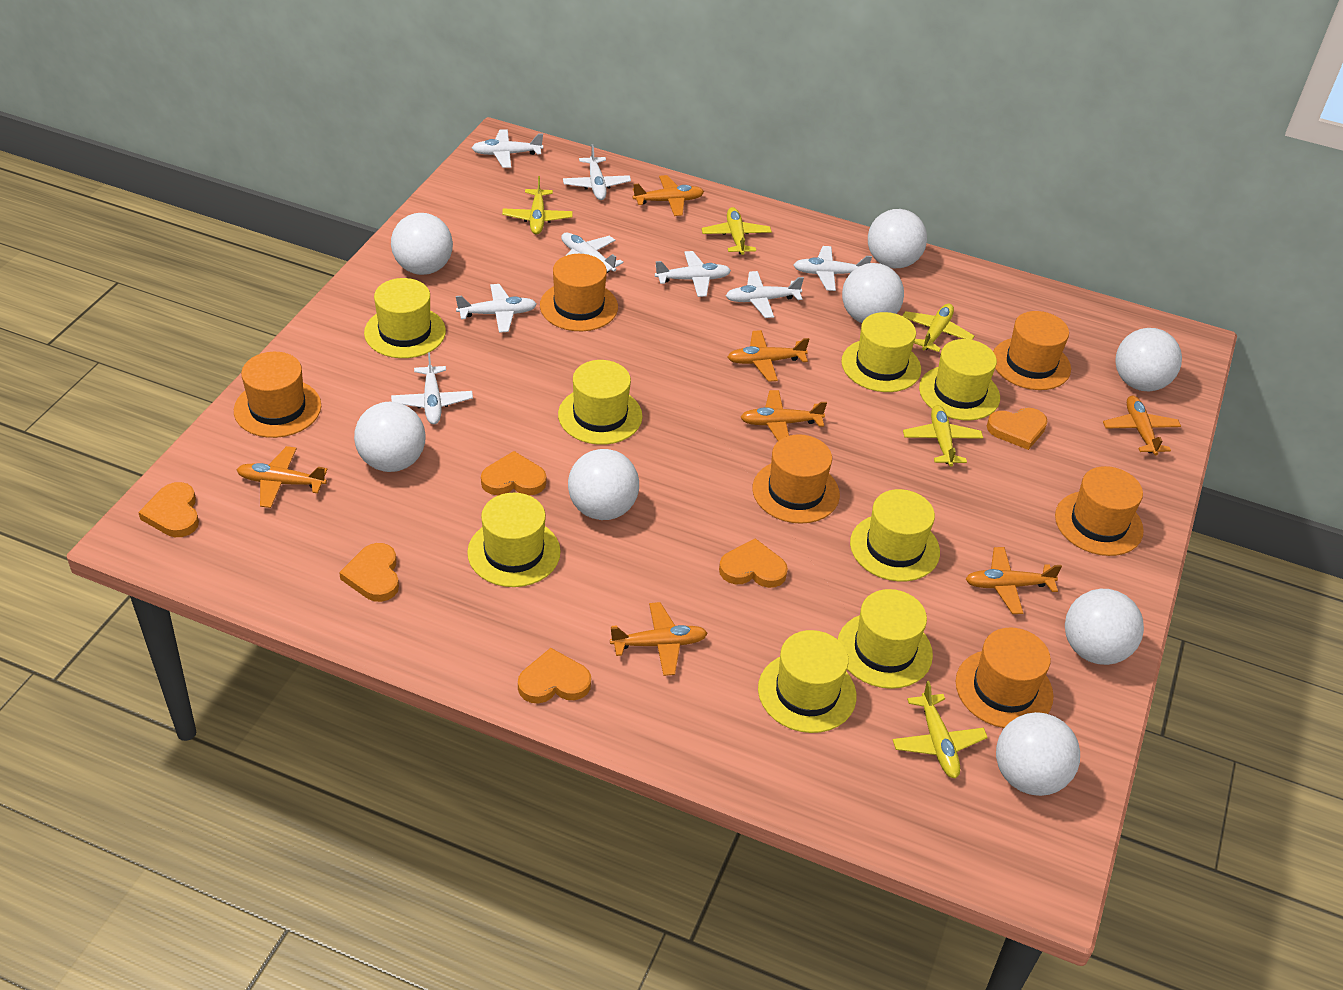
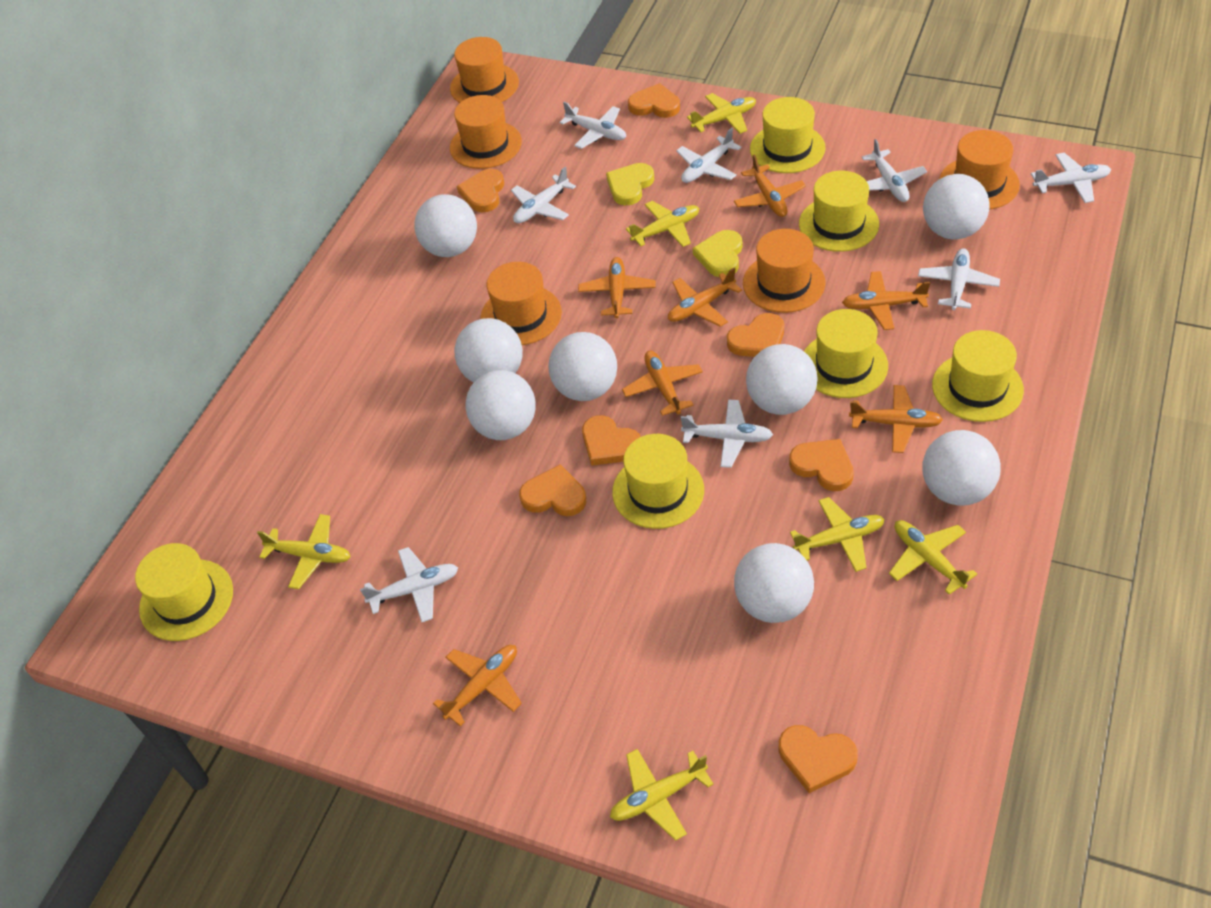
orange hat: 6 -> 5
orange heart: 6 -> 7
yellow hat: 8 -> 6
yellow heart: 0 -> 2
yellow plane: 5 -> 6

